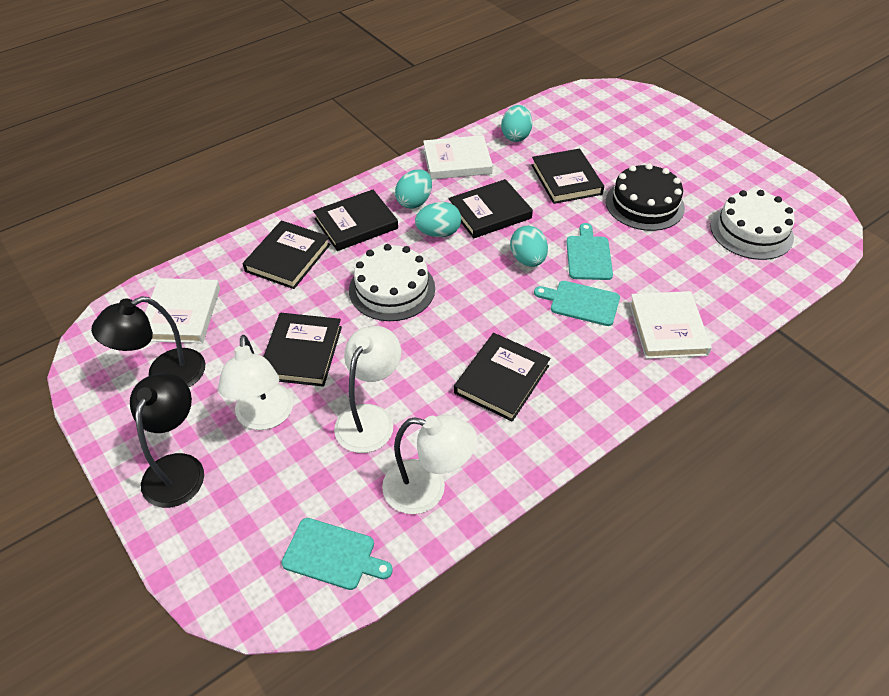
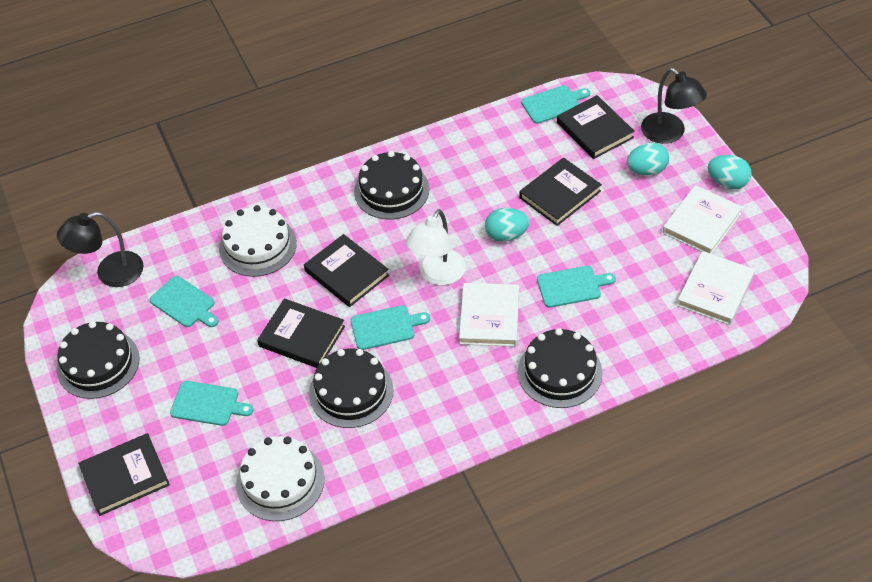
black book: 6 -> 5
black cake: 1 -> 4
turquoise cutting board: 3 -> 5
turquoise egg: 4 -> 3
white lamp: 3 -> 1

